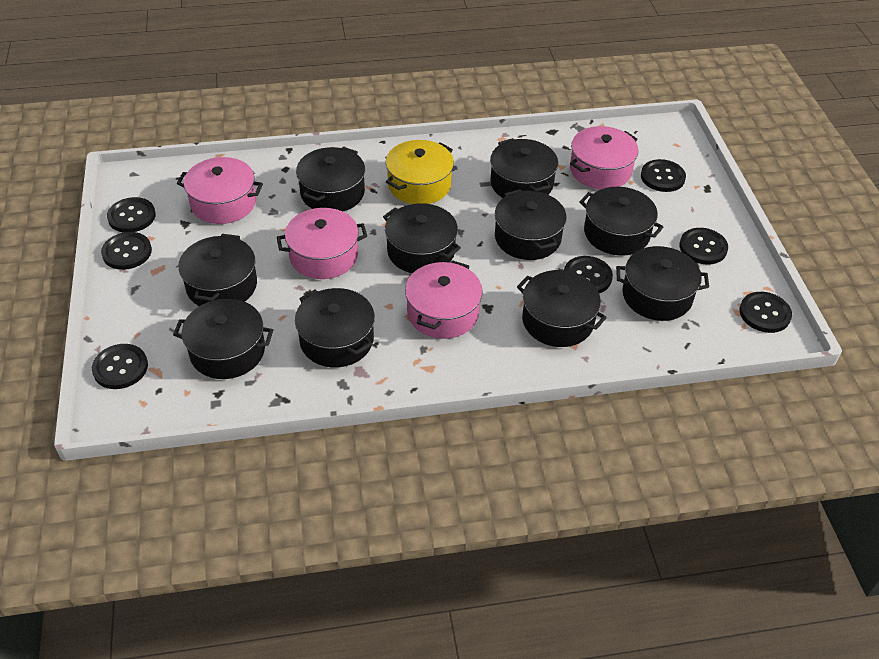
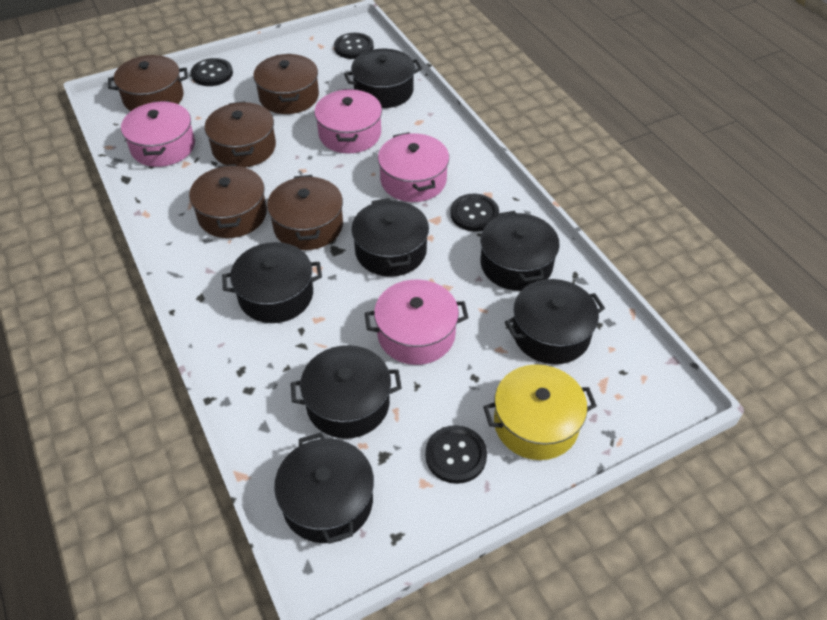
black button: 7 -> 4
black pot: 10 -> 7
brown pot: 0 -> 5

